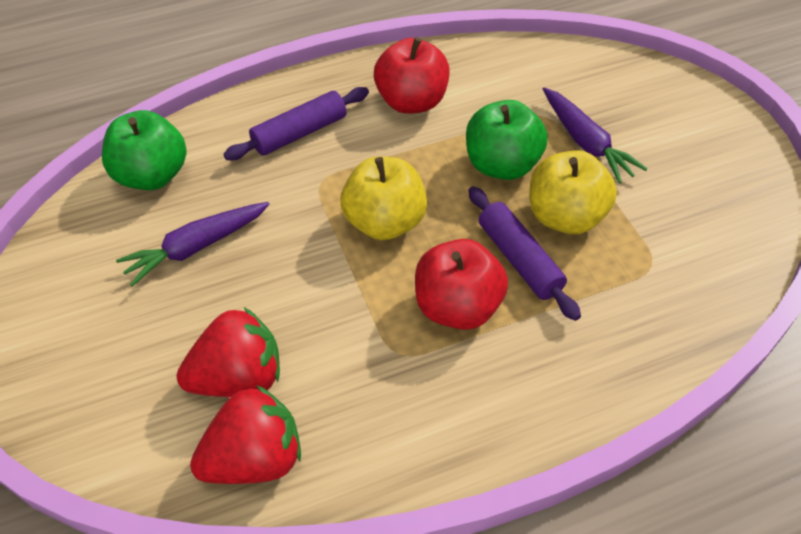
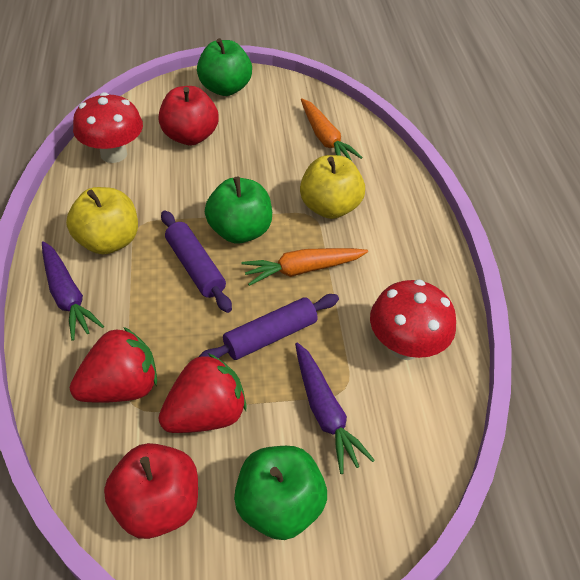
green apple: 2 -> 3
orange carrot: 0 -> 2
red mushroom: 0 -> 2

